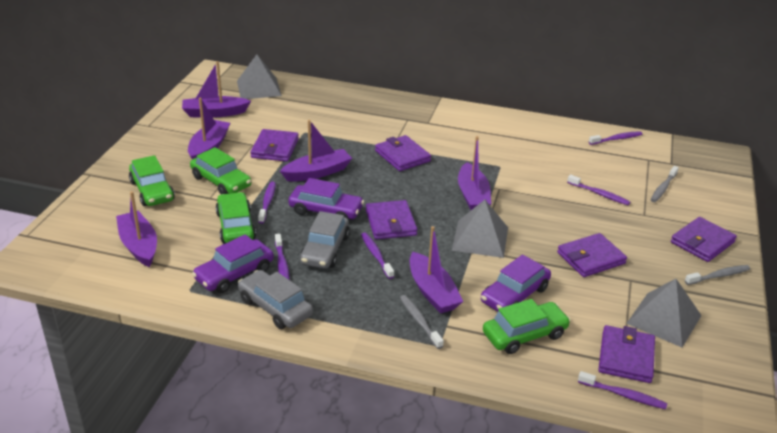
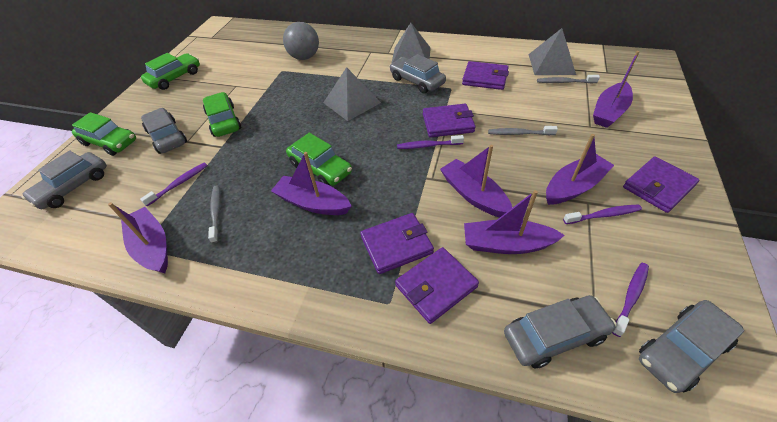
grey ball: 0 -> 1
grey car: 2 -> 5
purple car: 3 -> 0
purple toothbrush: 6 -> 4
purple wallet: 6 -> 5

